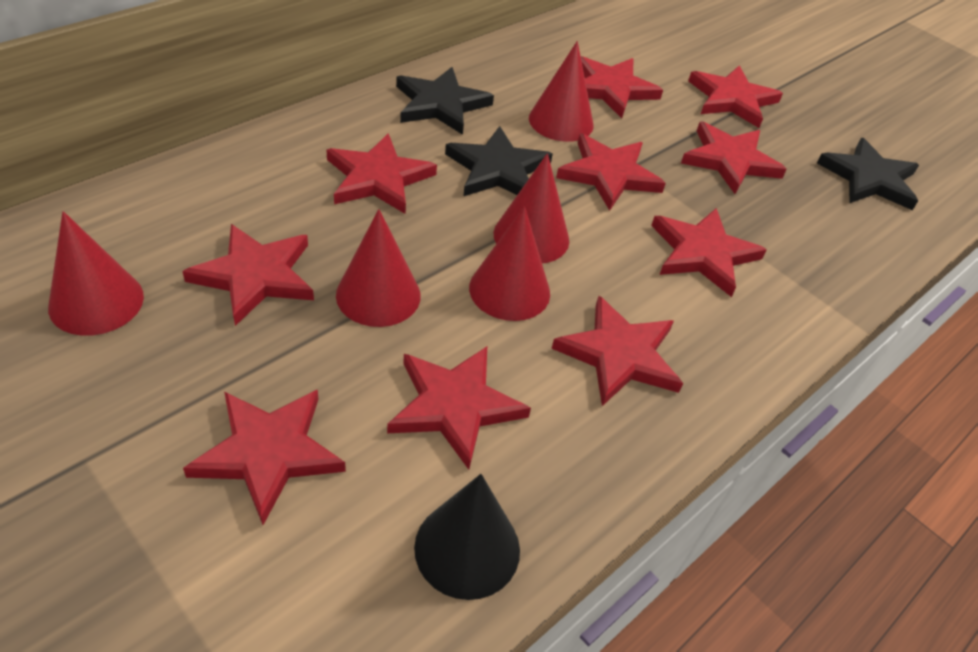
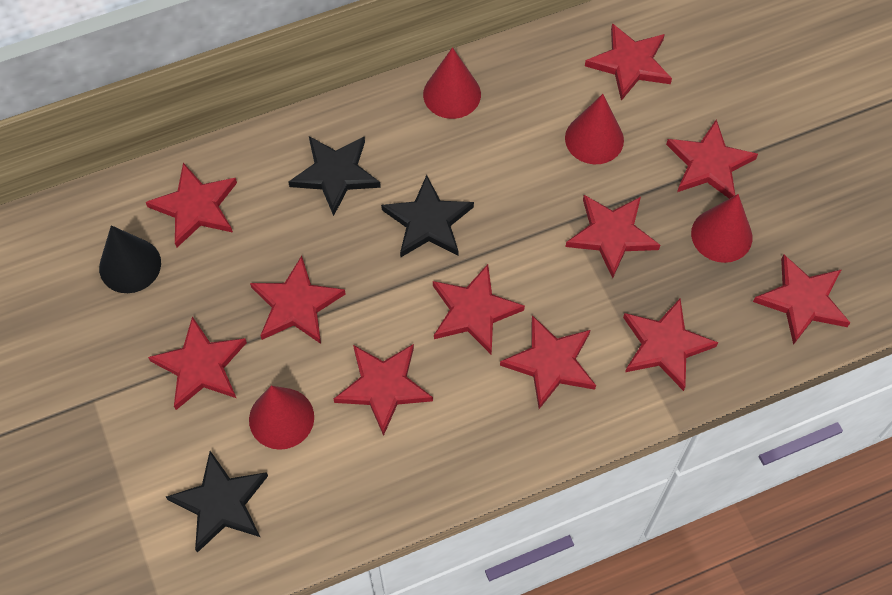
red cone: 5 -> 4
red star: 10 -> 11

